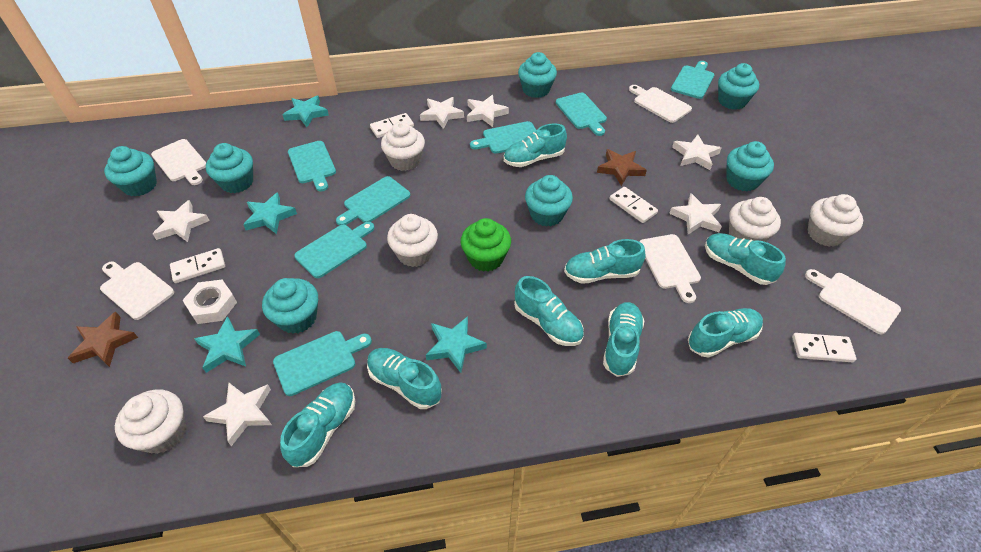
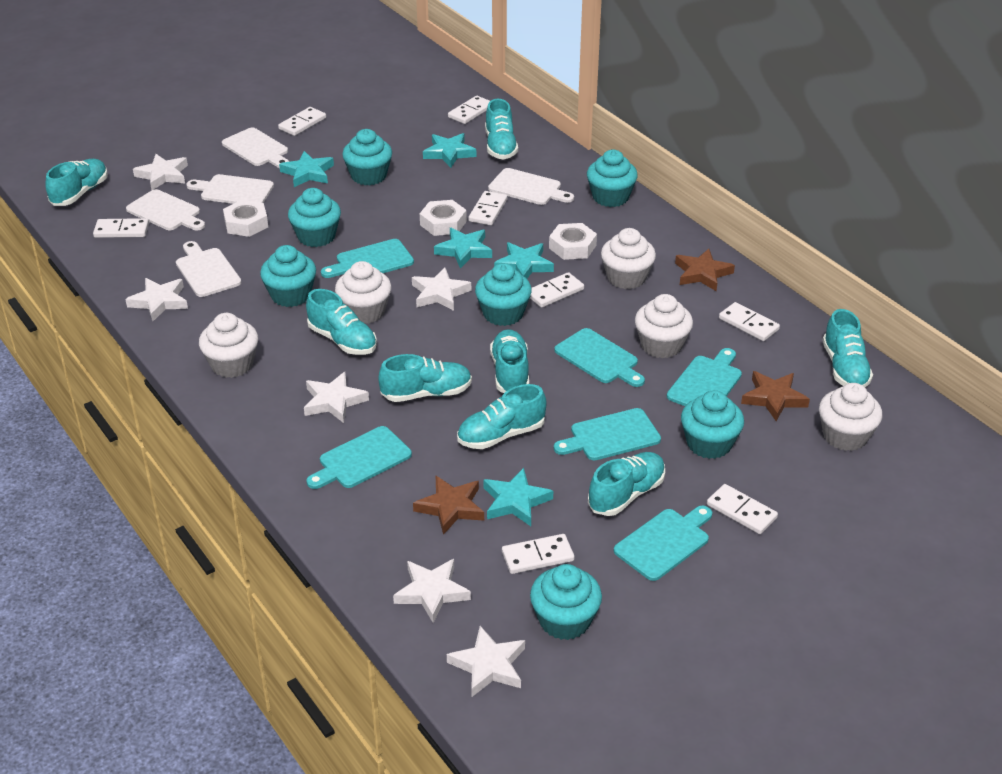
brown star: 2 -> 3
green cupcake: 1 -> 0
turquoise cutting board: 7 -> 6
turquoise star: 4 -> 5
white domino: 4 -> 8
white nut: 1 -> 3

